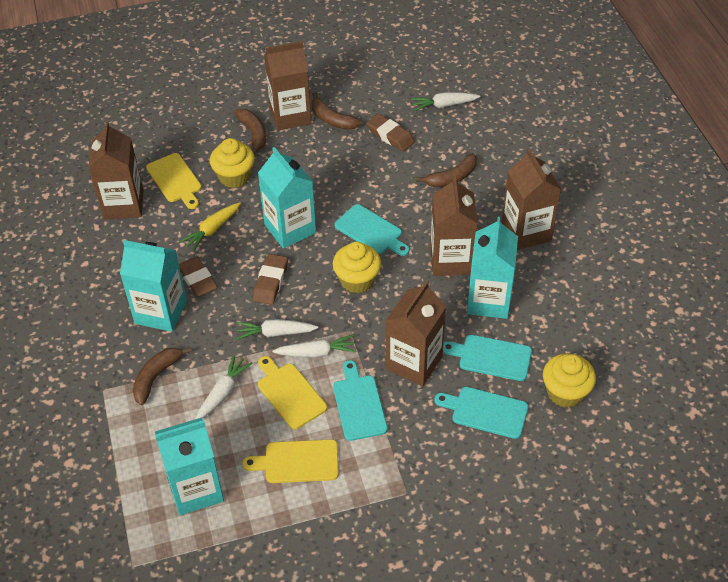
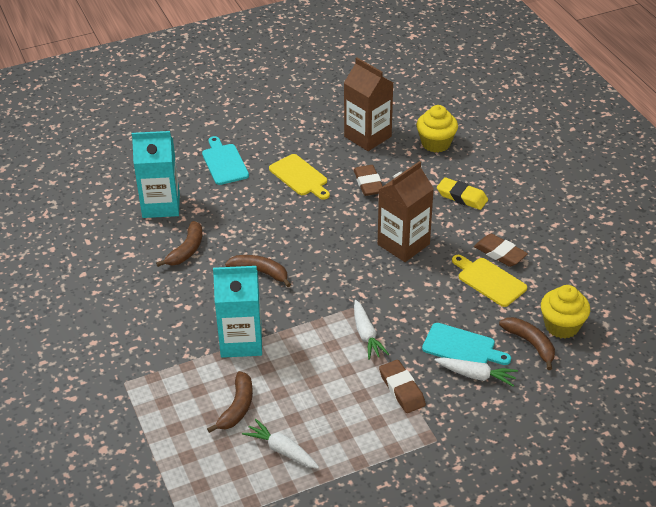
brown carton: 5 -> 2
turquoise carton: 4 -> 2
turquoise cutting board: 4 -> 2
white carrot: 4 -> 3
yellow carrot: 1 -> 0
yellow cupcake: 3 -> 2
yellow cutting board: 3 -> 2
yellow eraser: 0 -> 1

